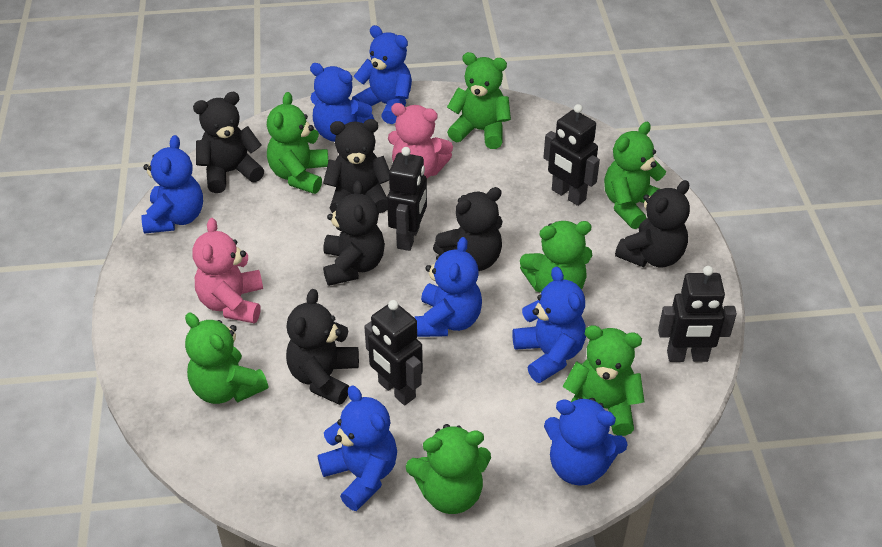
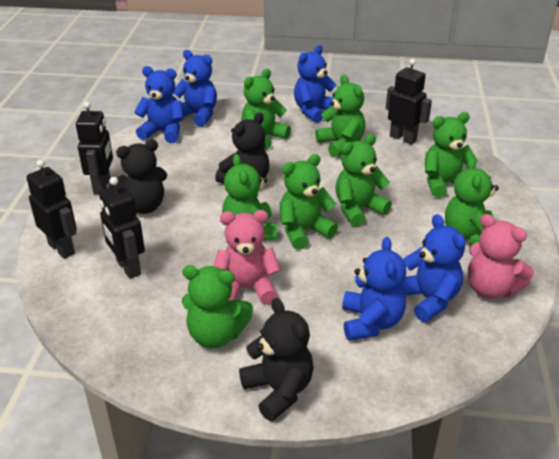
black teddy bear: 6 -> 3
blue teddy bear: 7 -> 5
green teddy bear: 7 -> 8

